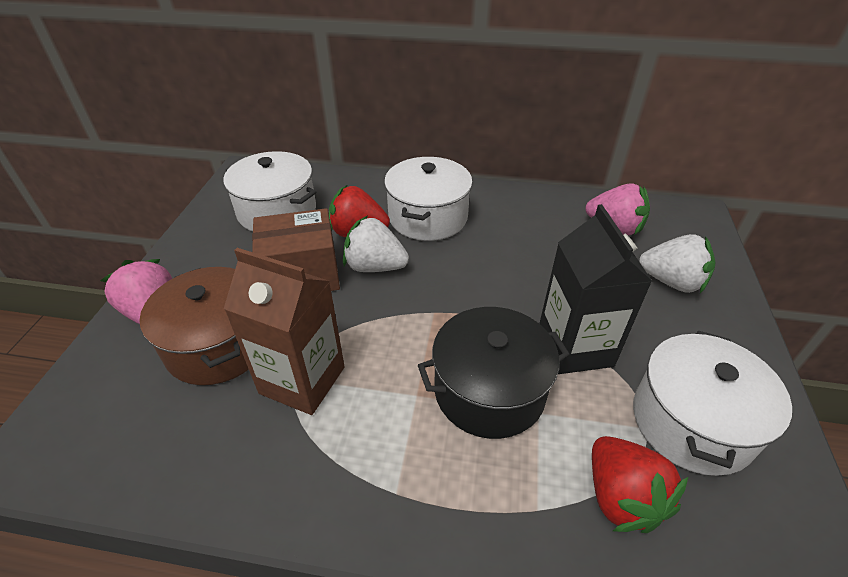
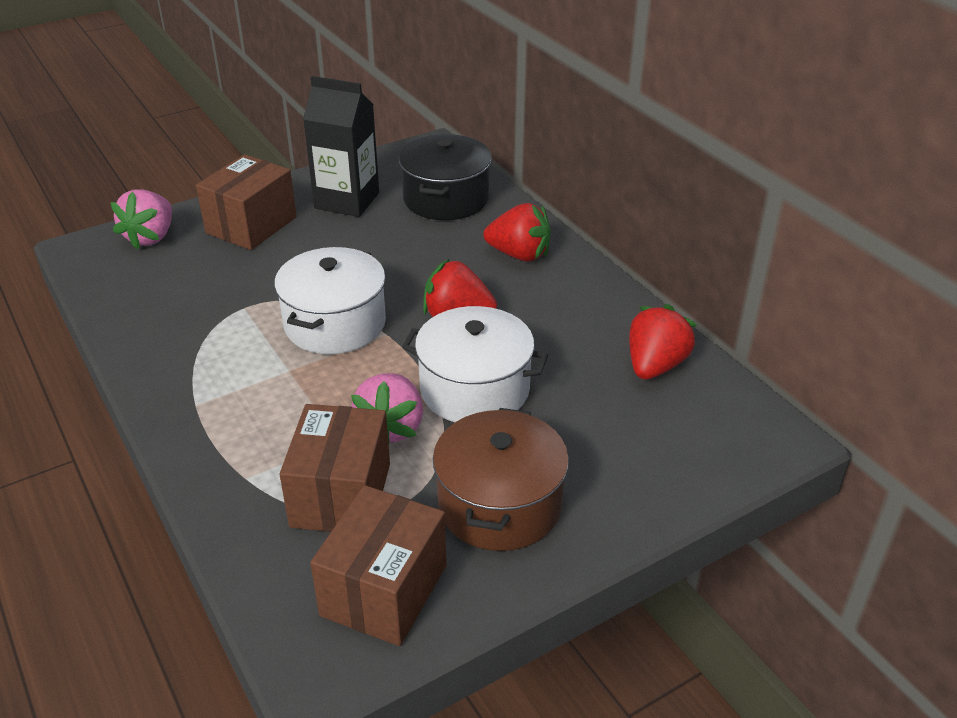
brown box: 1 -> 3
brown carton: 1 -> 0
red strawberry: 2 -> 3
white pot: 3 -> 2
white strawberry: 2 -> 0

